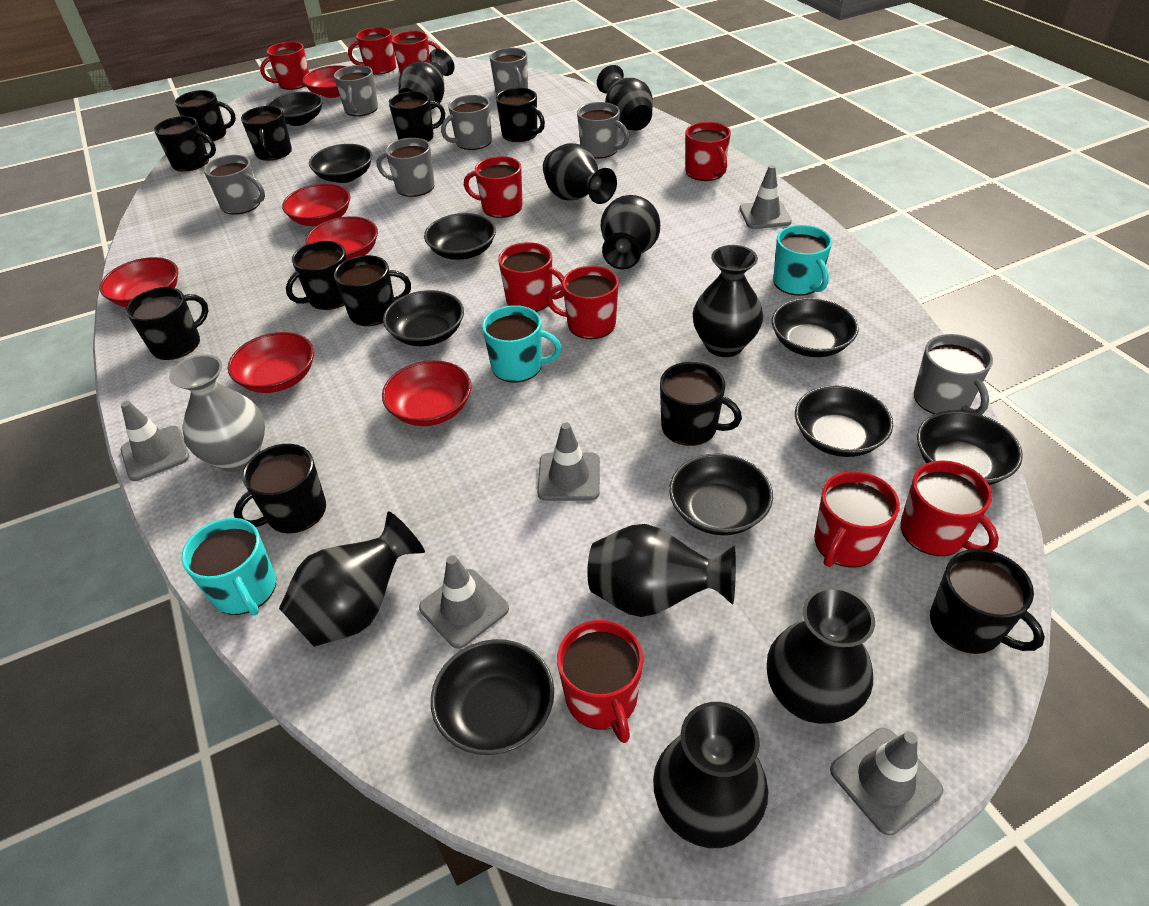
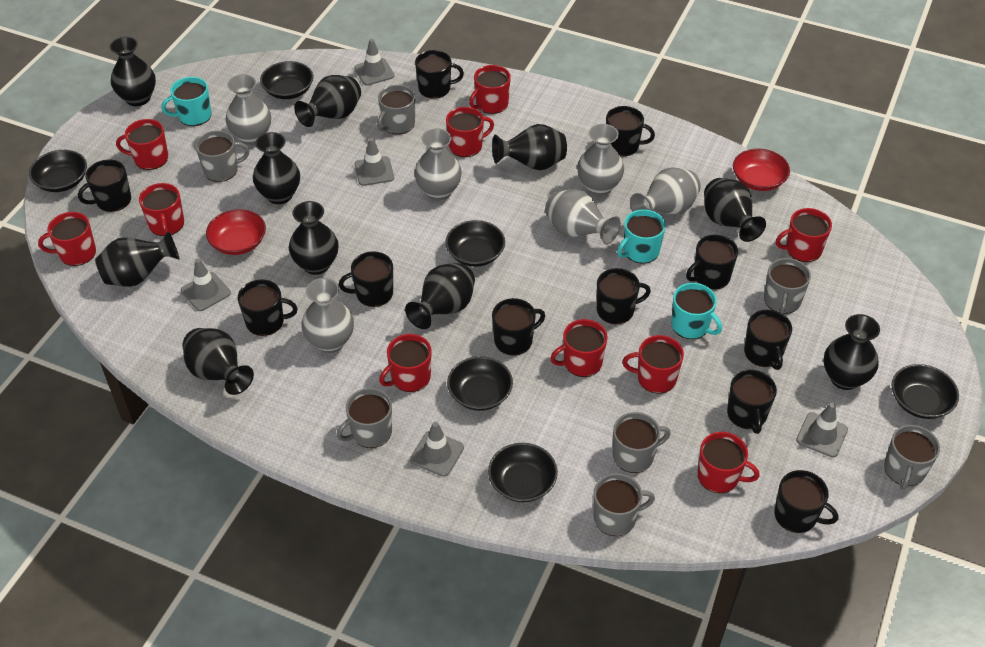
black bowl: 9 -> 6
black vase: 9 -> 10
grey vase: 1 -> 6
red bowl: 6 -> 2

